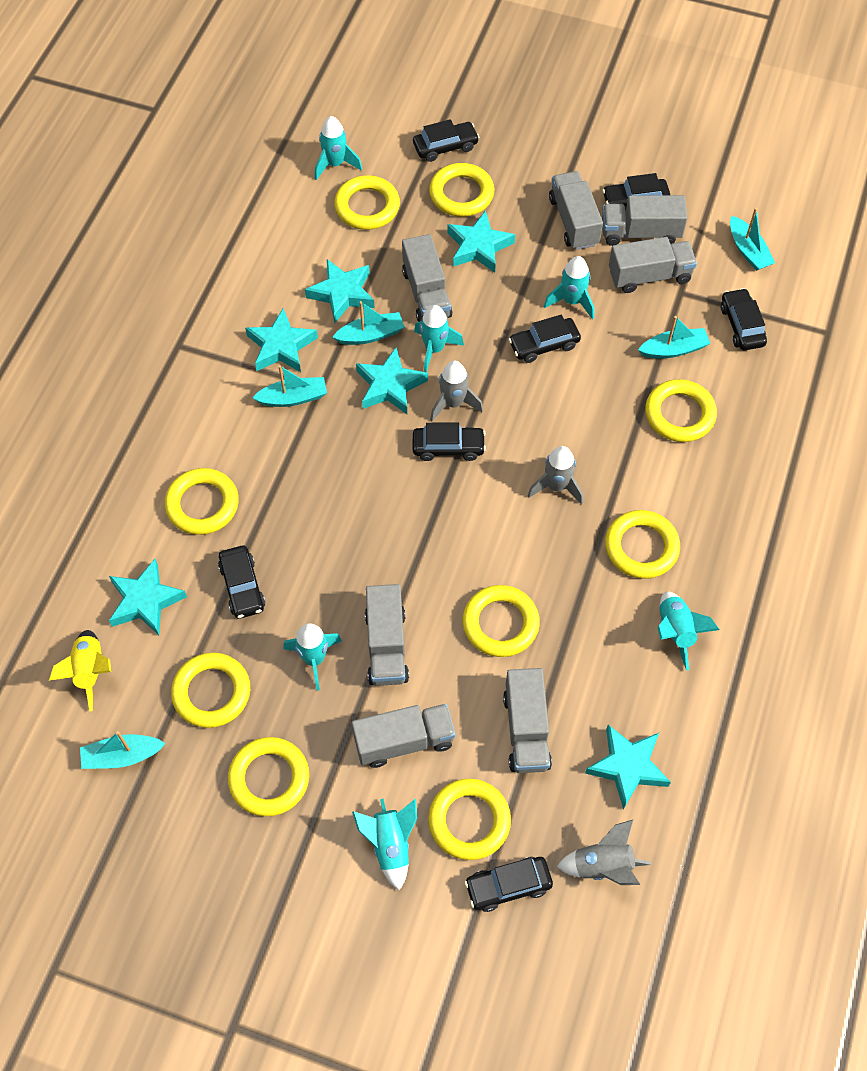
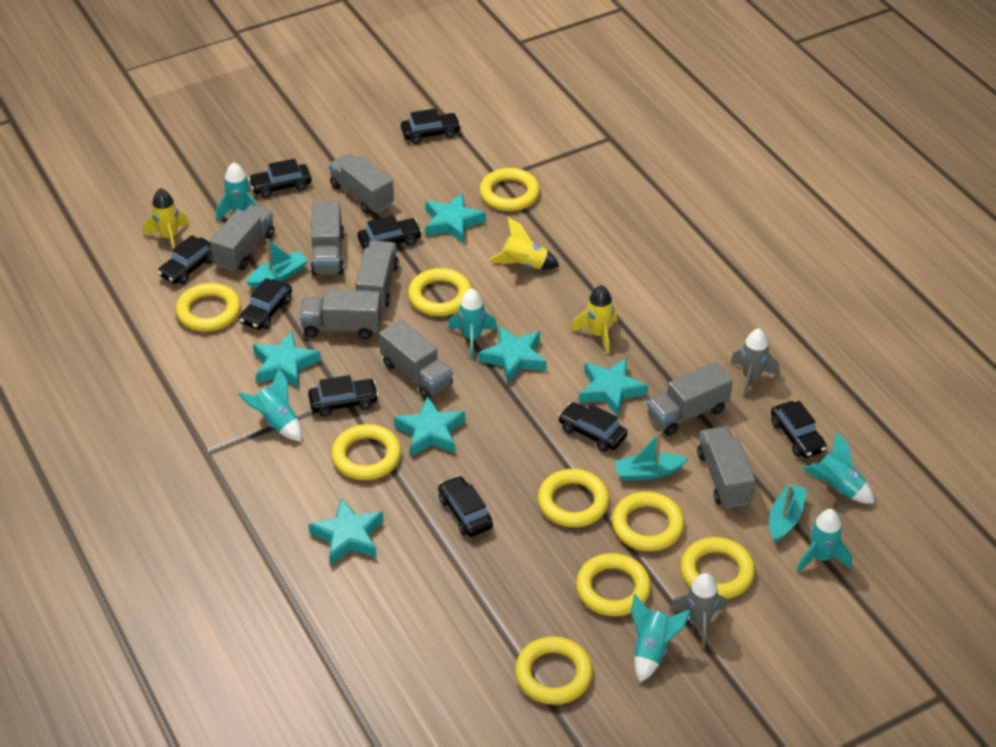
black car: 7 -> 9
grey rocket: 3 -> 2
grey truck: 7 -> 8
turquoise boat: 5 -> 3
yellow rocket: 1 -> 3

